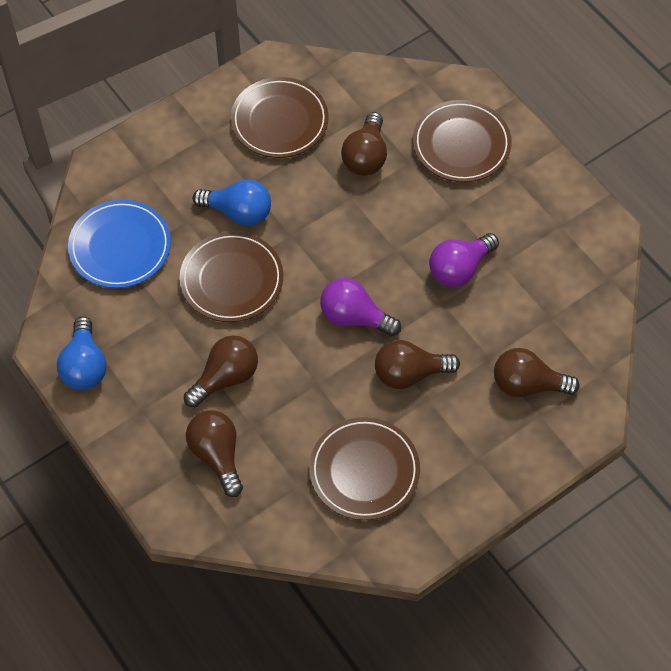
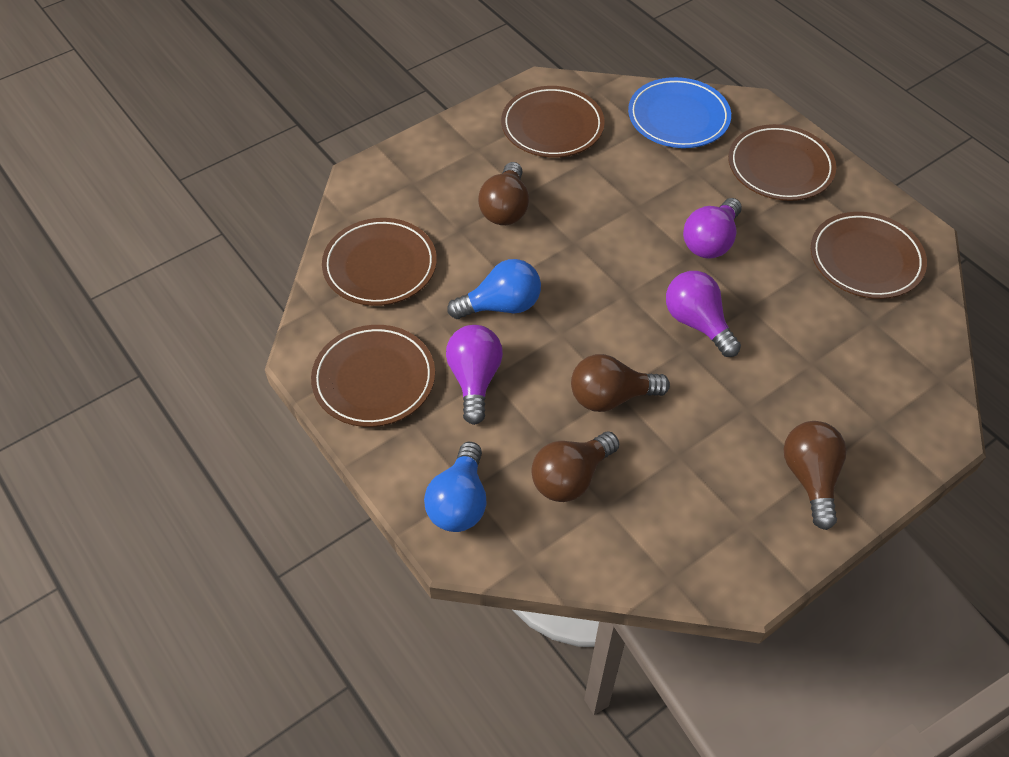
brown light bulb: 5 -> 4
brown plate: 4 -> 5
purple light bulb: 2 -> 3

